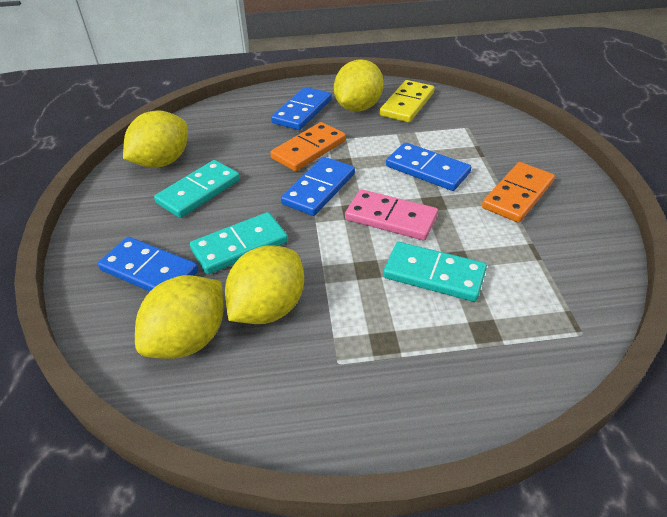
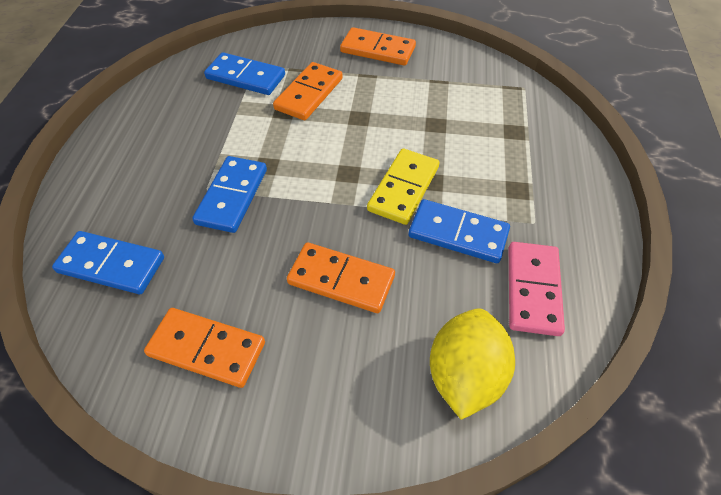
orange domino: 2 -> 4
turquoise domino: 3 -> 0
yellow lemon: 4 -> 1

